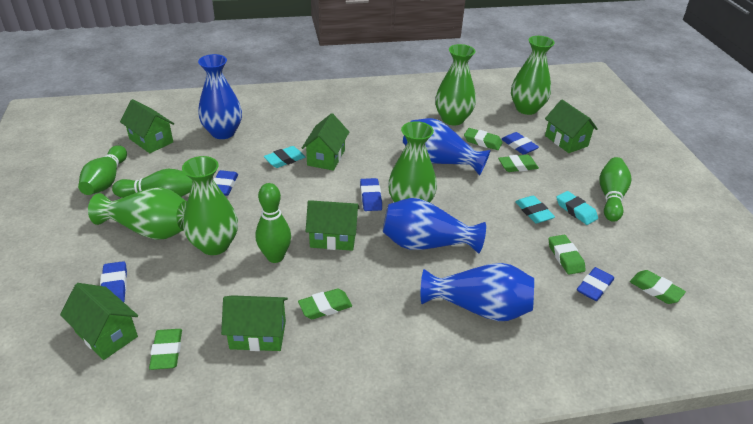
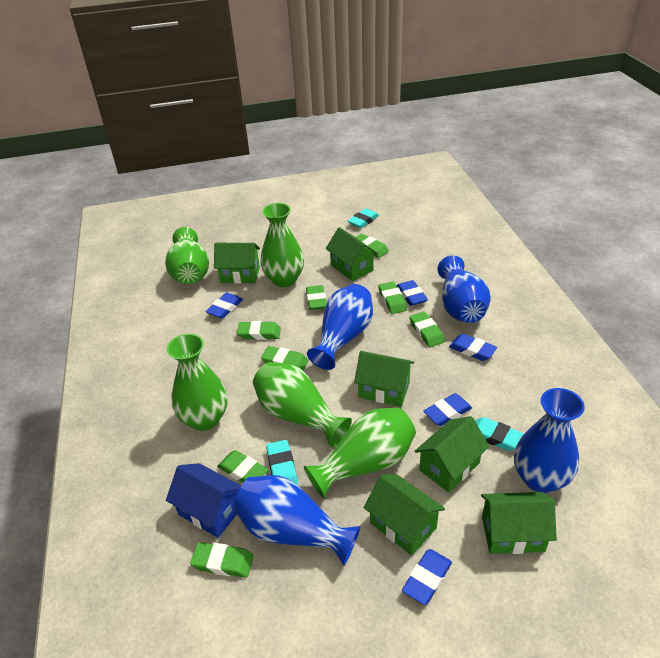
blue house: 0 -> 1
green bowling pin: 4 -> 0
green eraser: 6 -> 8

